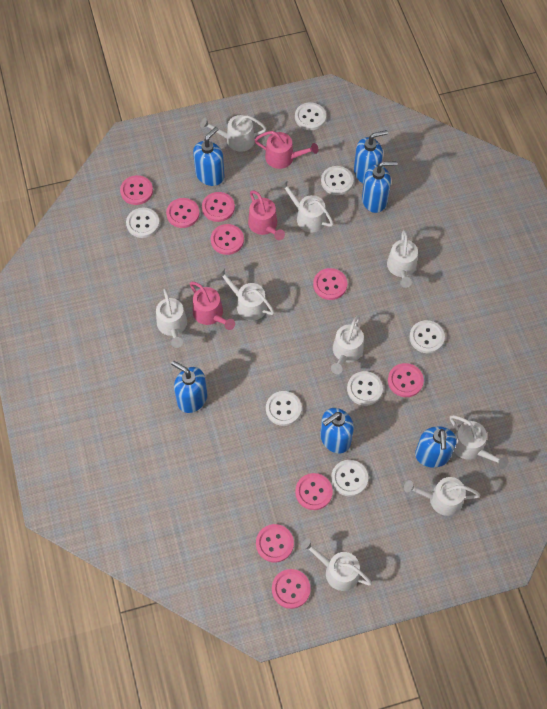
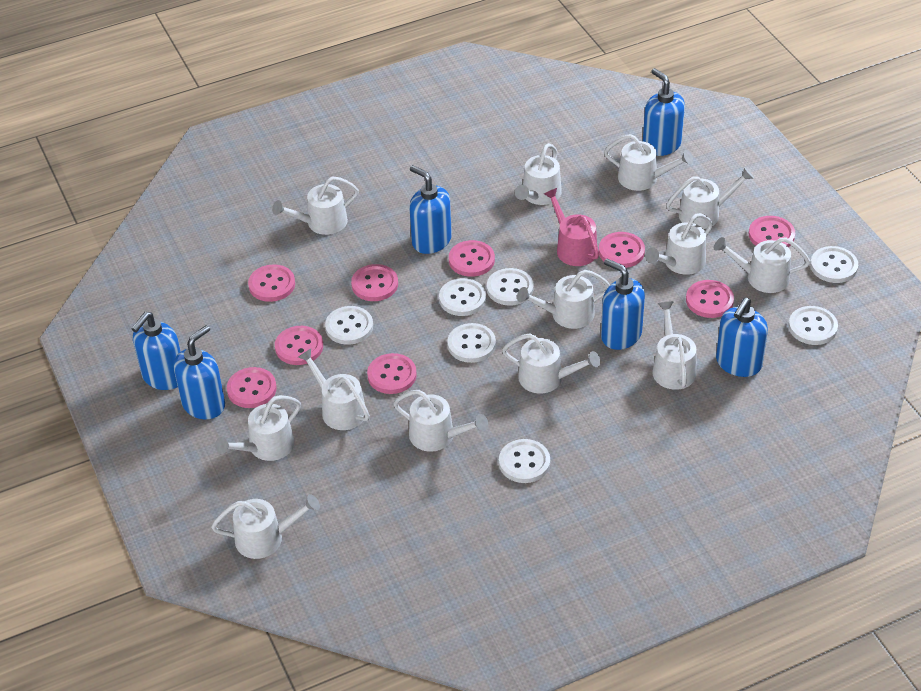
pink watering can: 3 -> 1
white watering can: 9 -> 13

